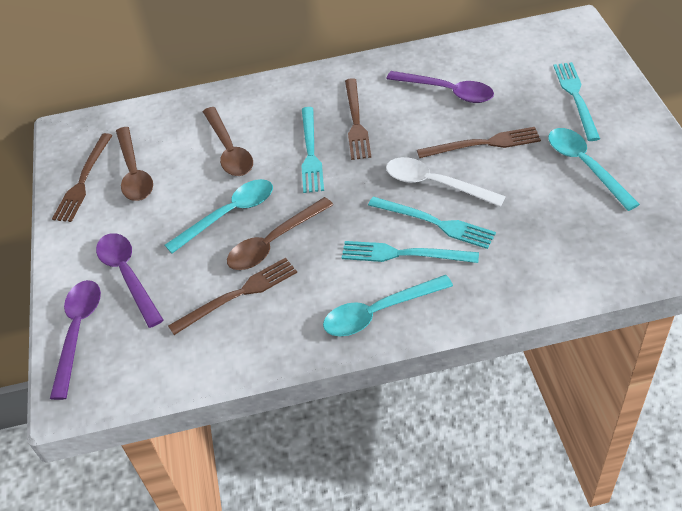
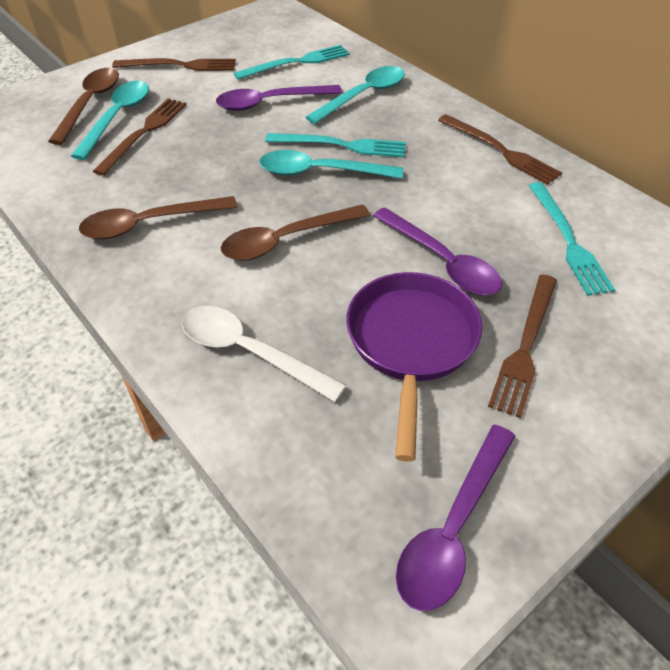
purple pan: 0 -> 1
turquoise fork: 4 -> 3

